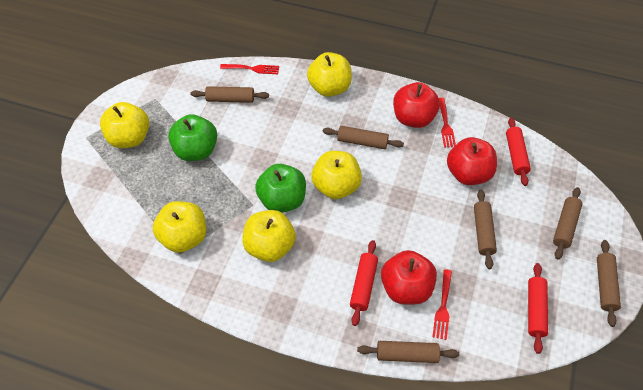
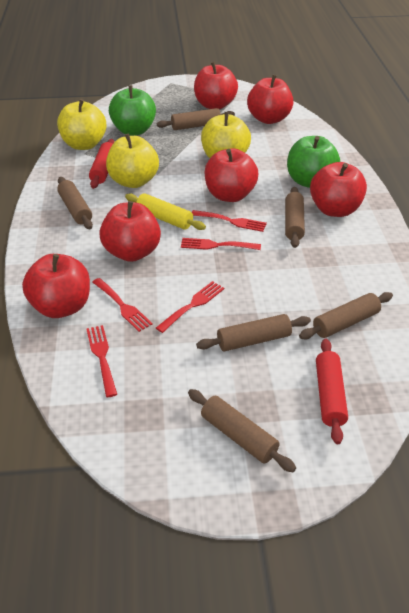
red apple: 3 -> 6
red fork: 3 -> 5
red rolling pin: 3 -> 2
yellow apple: 5 -> 3
yellow rolling pin: 0 -> 1

